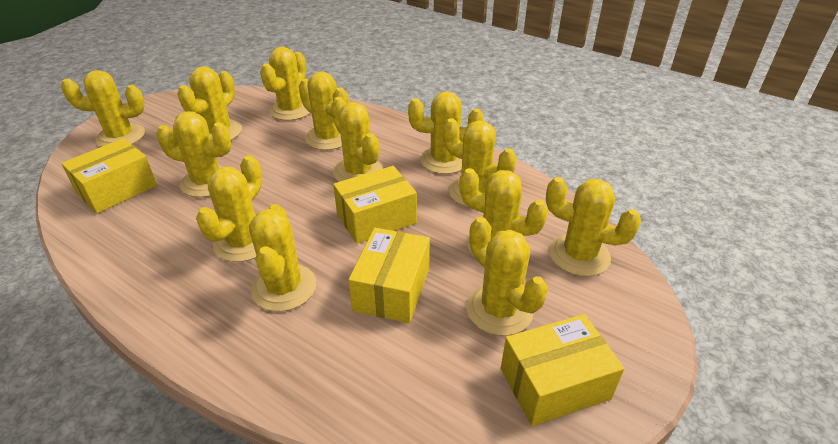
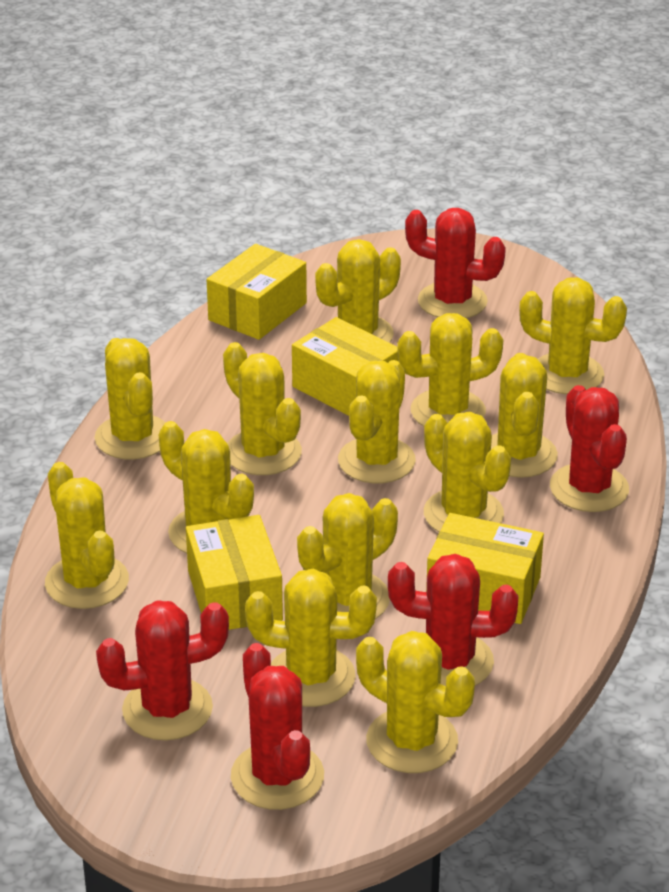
red cactus: 0 -> 5

